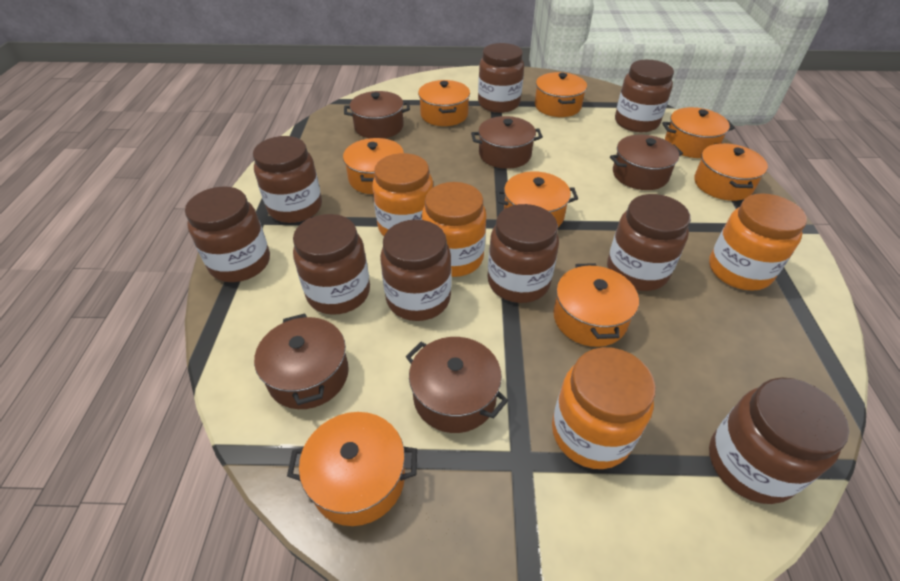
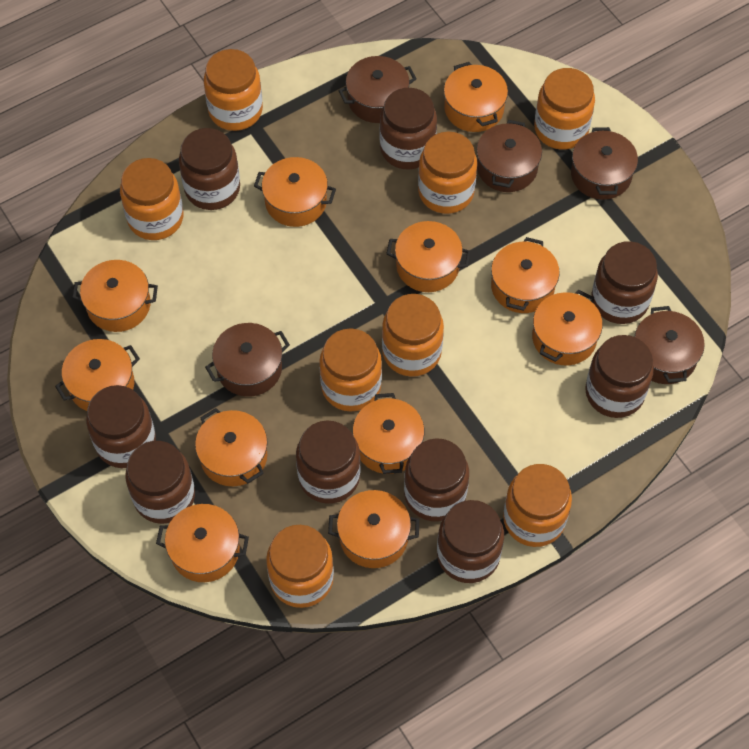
orange jar: 4 -> 8
orange pot: 8 -> 11

